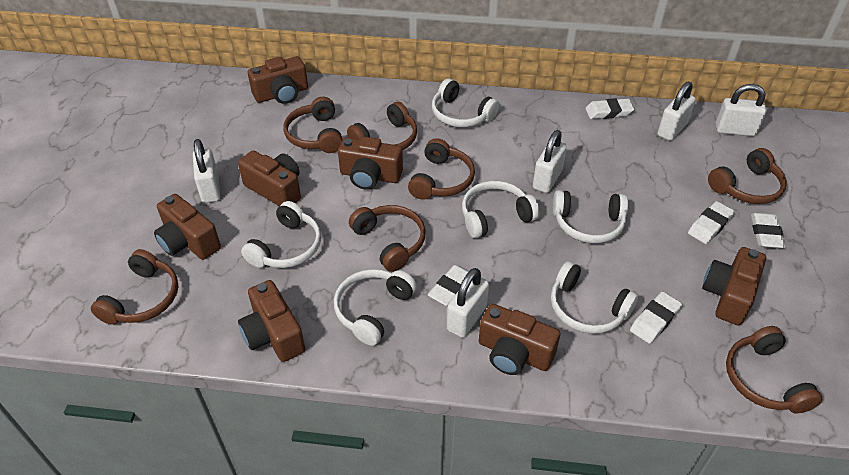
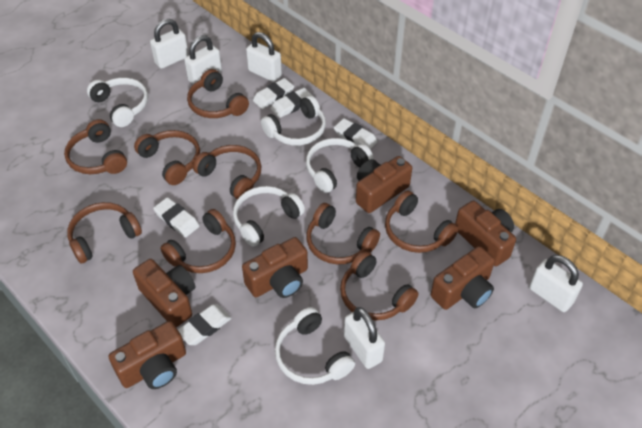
brown camera: 7 -> 6
brown headphones: 7 -> 9
white headphones: 6 -> 5

